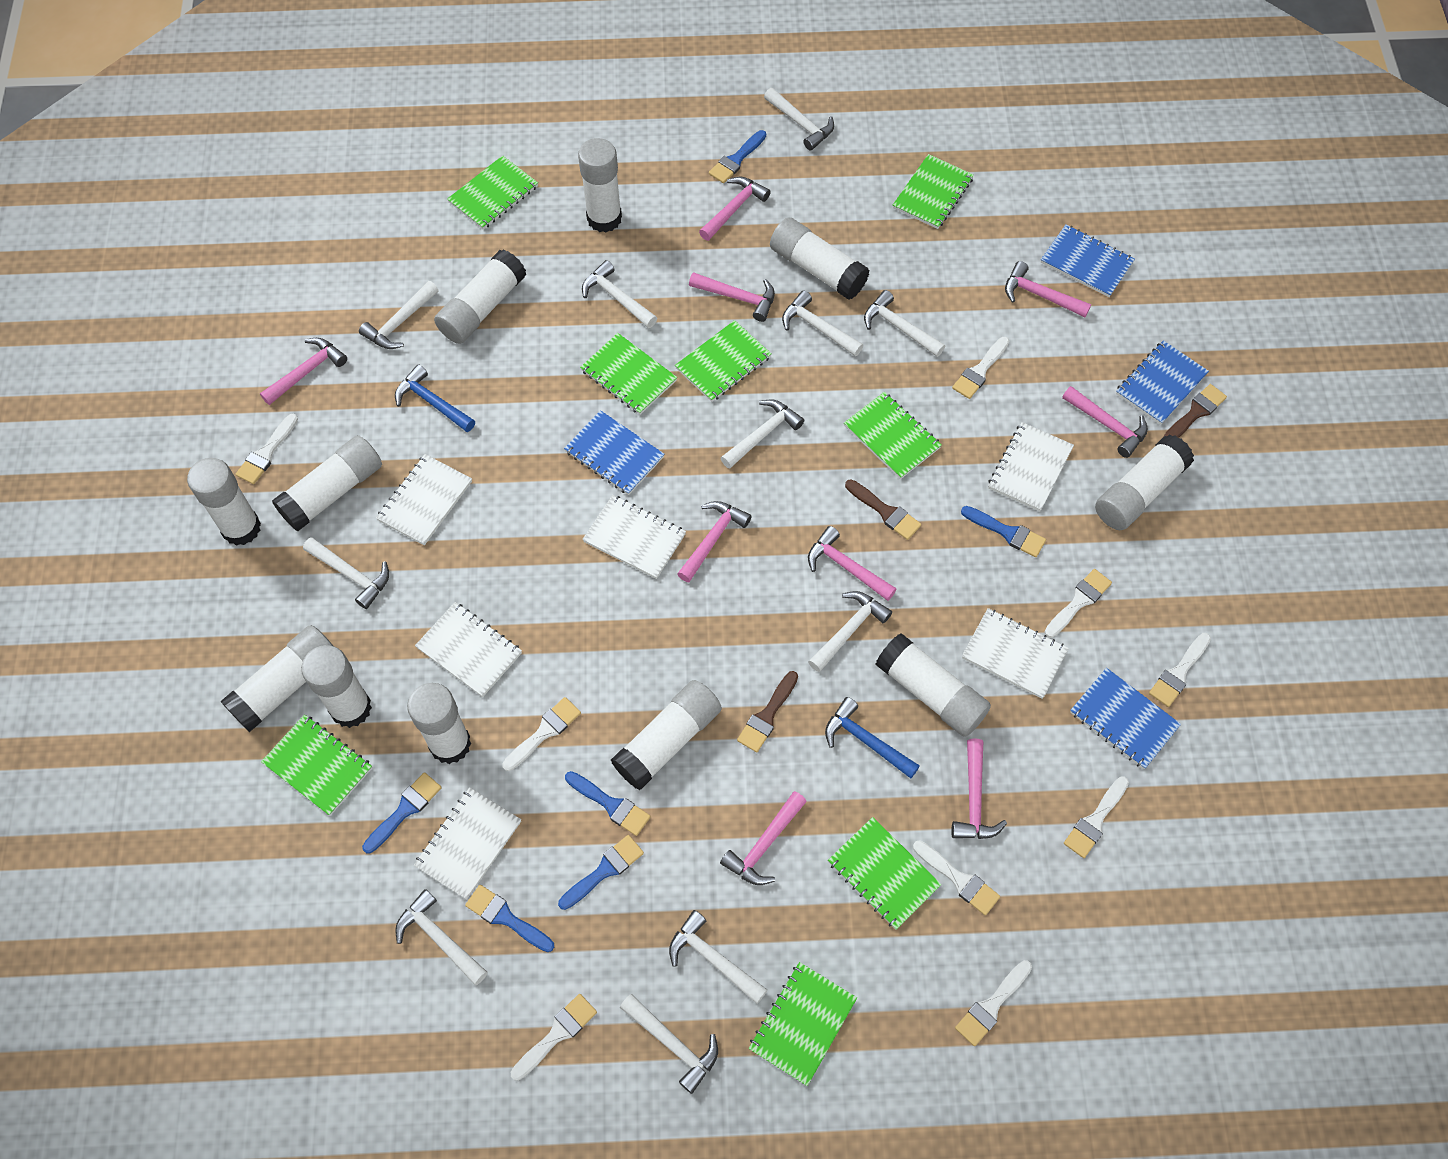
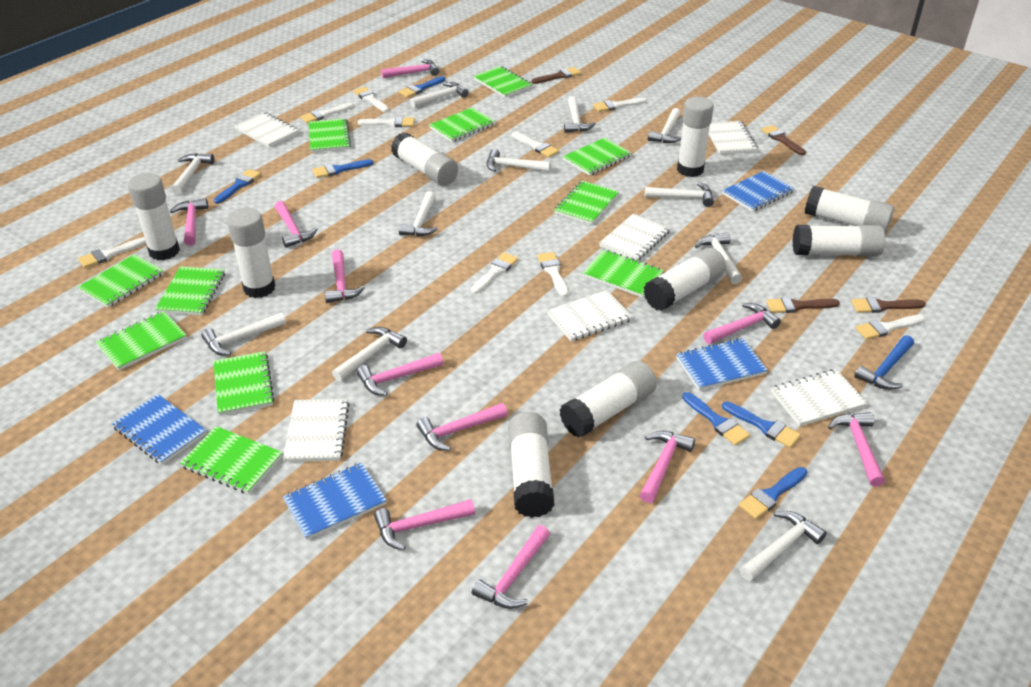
blue hammer: 2 -> 1
brown brush: 3 -> 4
green notebook: 8 -> 11
pink hammer: 9 -> 11
white glue stick: 11 -> 9

